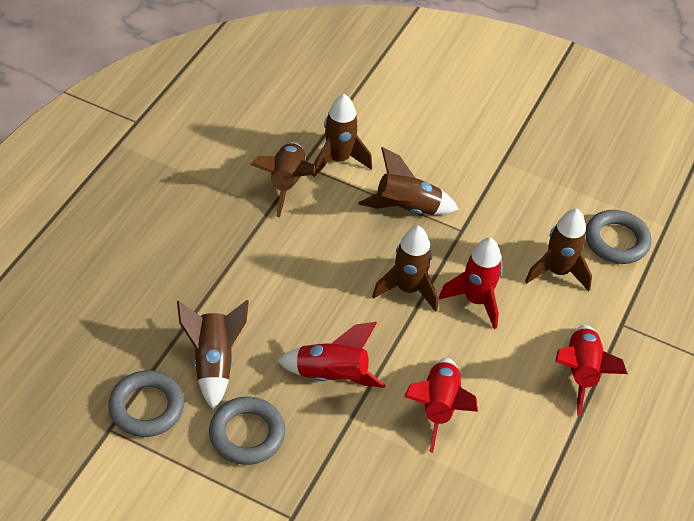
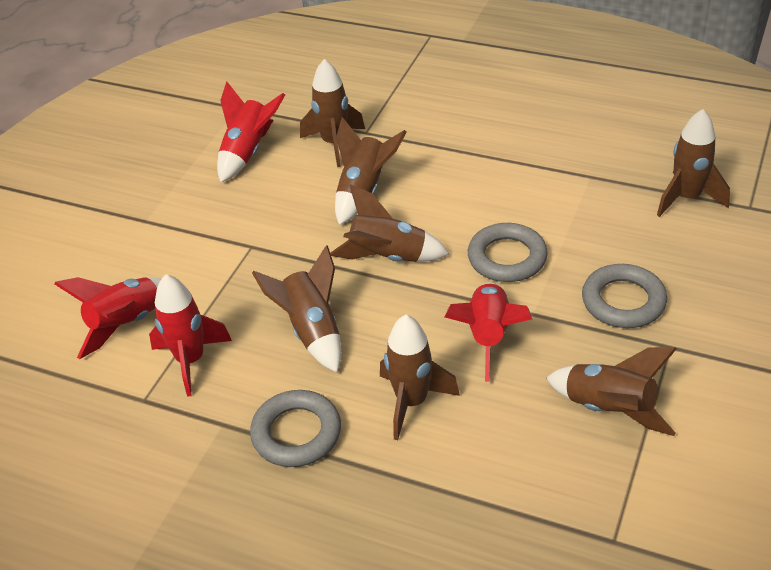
brown rocket: 6 -> 7

